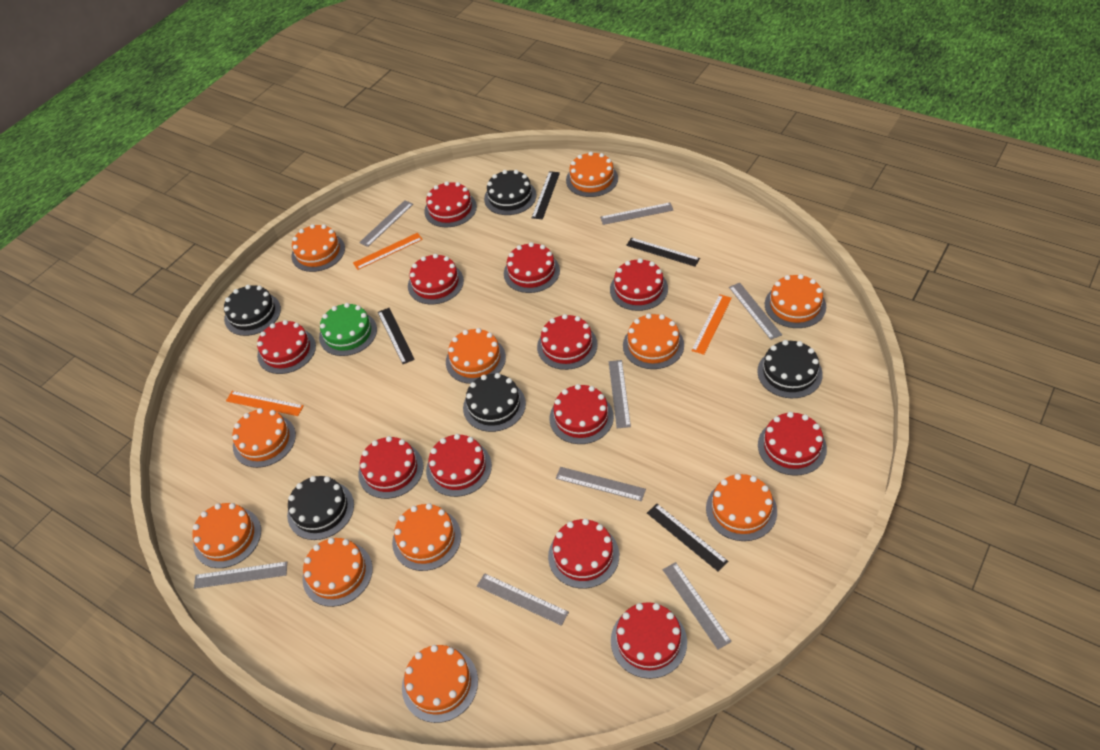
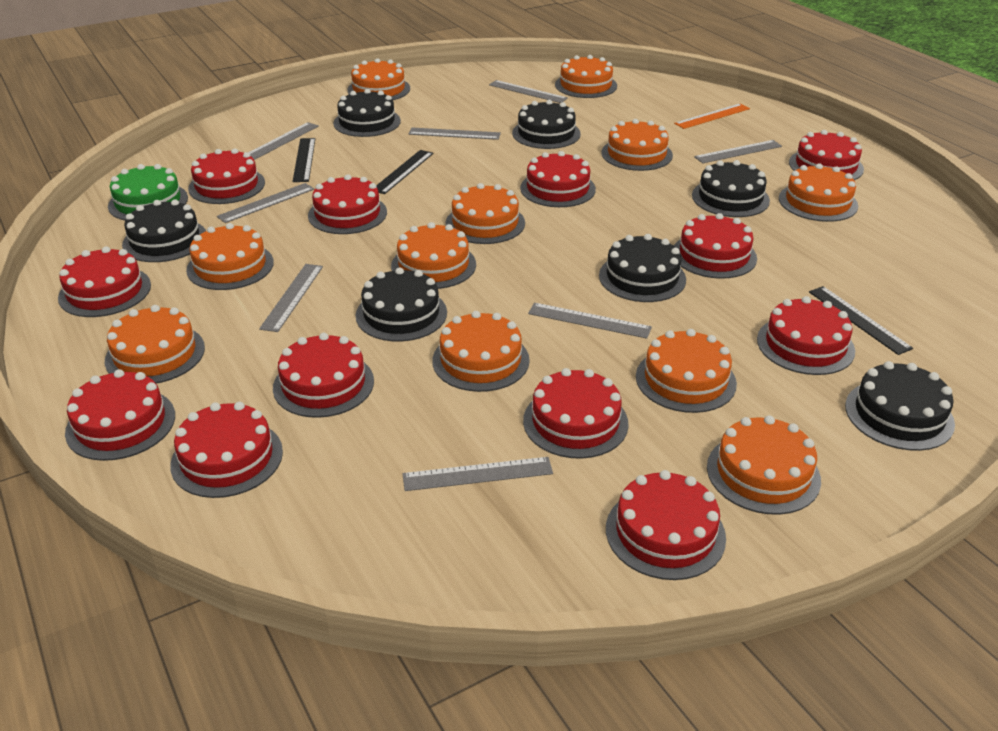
black cake: 5 -> 7
black ruler: 4 -> 3
orange ruler: 3 -> 1

